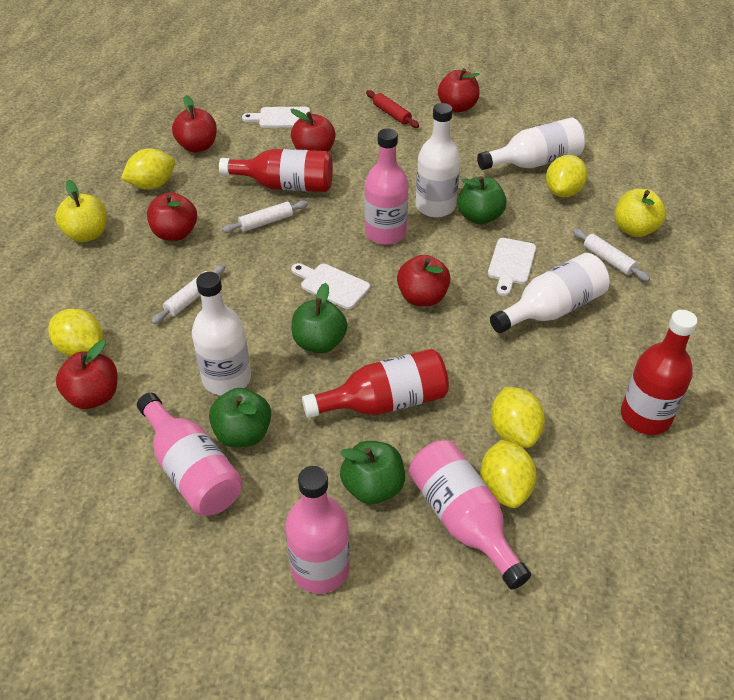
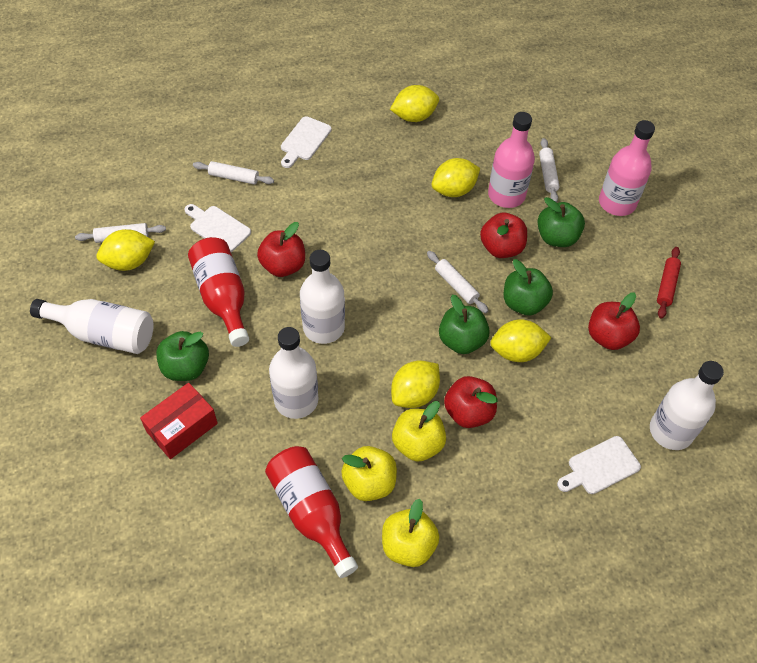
pink bottle: 4 -> 2
red apple: 6 -> 4
red bottle: 3 -> 2
red box: 0 -> 1
white rolling pin: 3 -> 4
yellow apple: 2 -> 3

